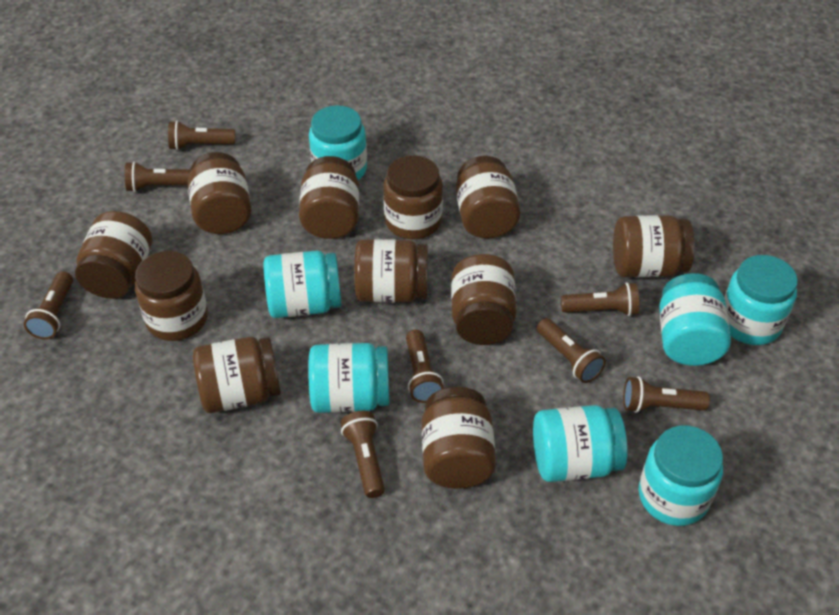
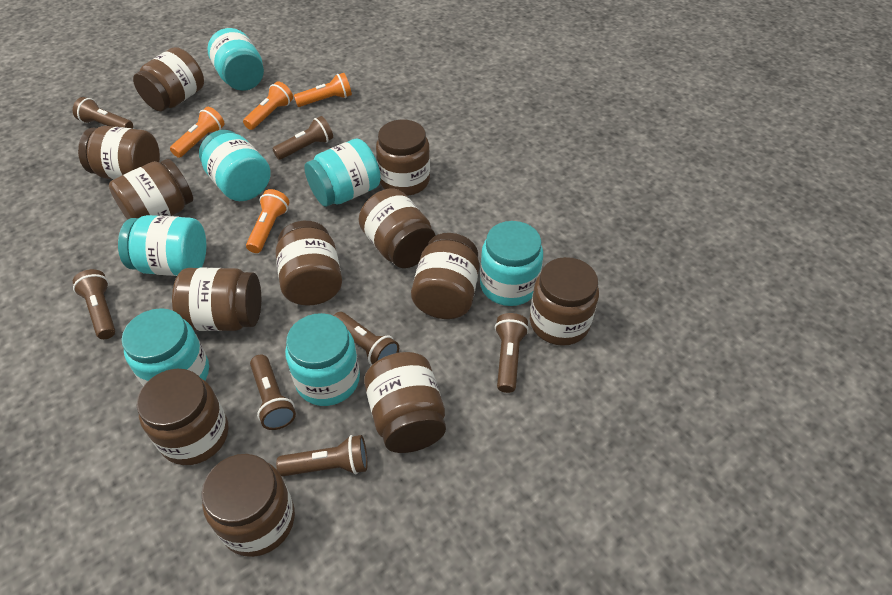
brown flashlight: 8 -> 7
brown jar: 11 -> 12
orange flashlight: 0 -> 4

